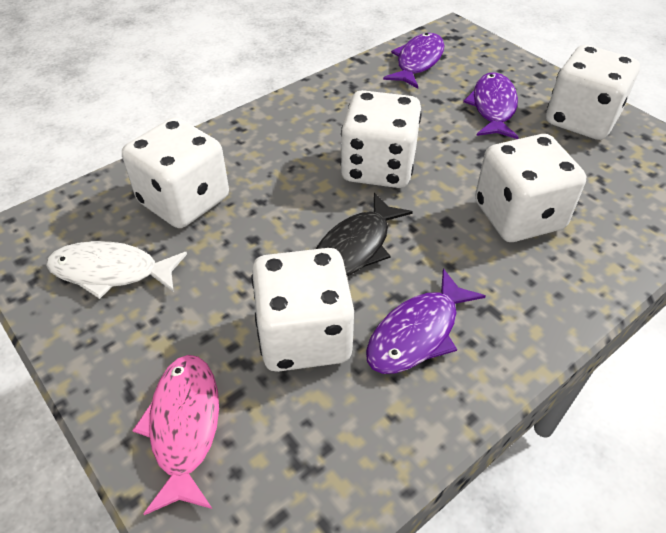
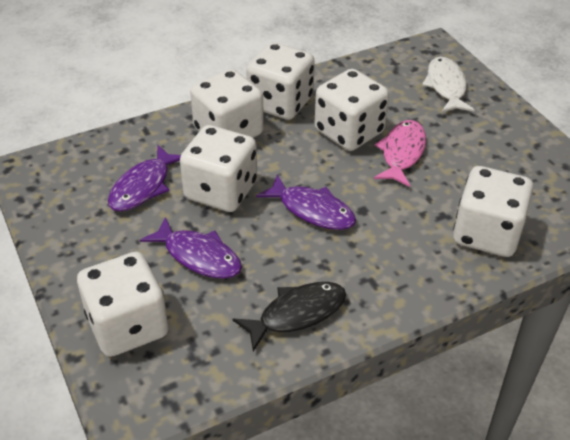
white dice: 5 -> 6

